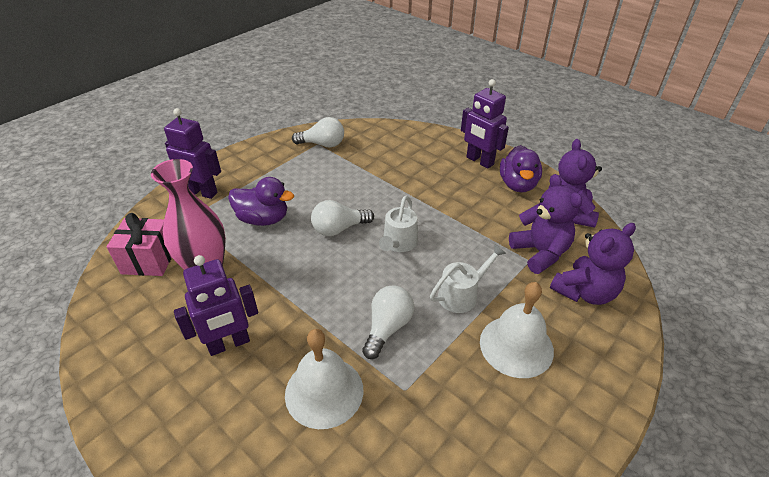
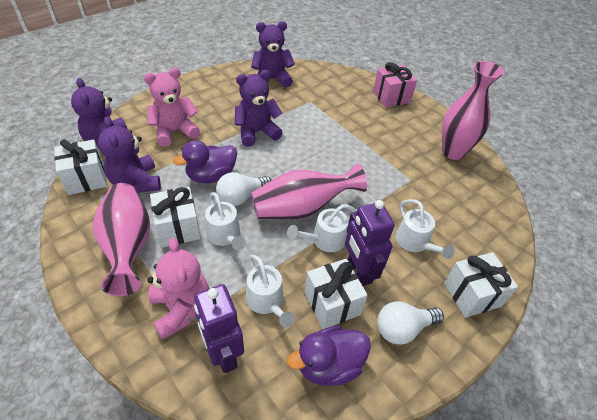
pink teddy bear: 0 -> 2
pink vase: 1 -> 3
purple robot: 3 -> 2
purple teddy bear: 3 -> 4
white bell: 2 -> 0
white gift: 0 -> 4
white light bulb: 3 -> 2
white watering can: 2 -> 4

